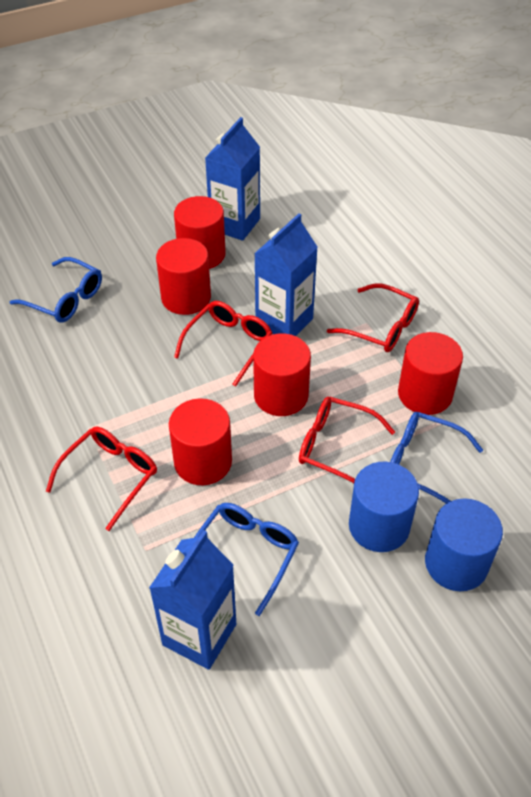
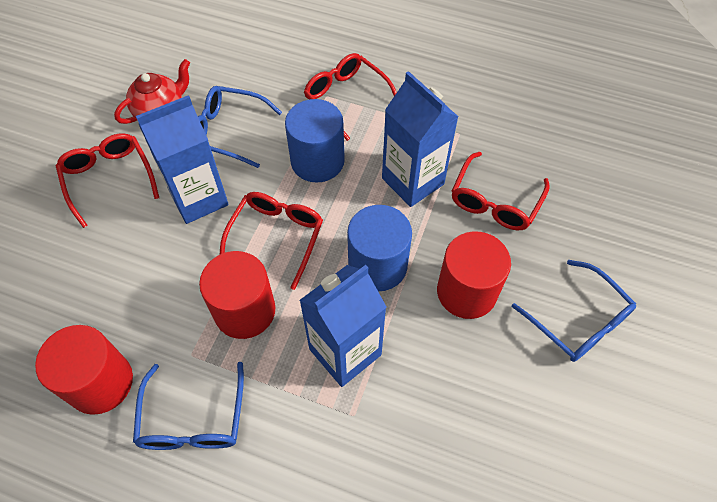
red cylinder: 5 -> 3
red teapot: 0 -> 1

